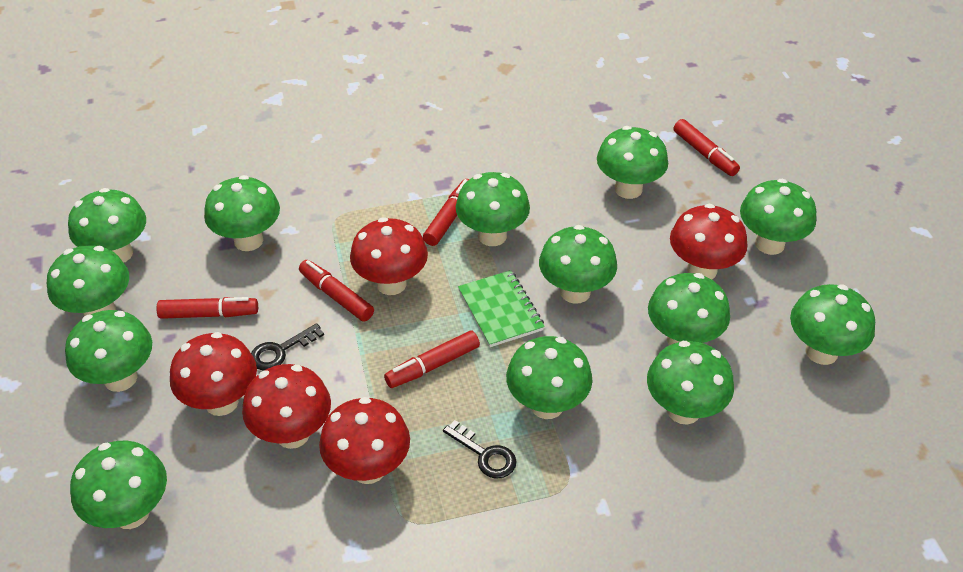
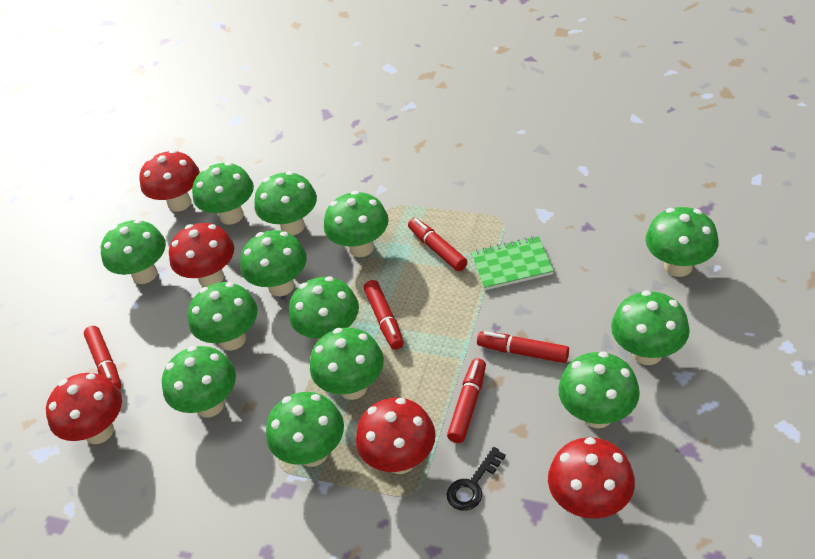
black key: 2 -> 1

